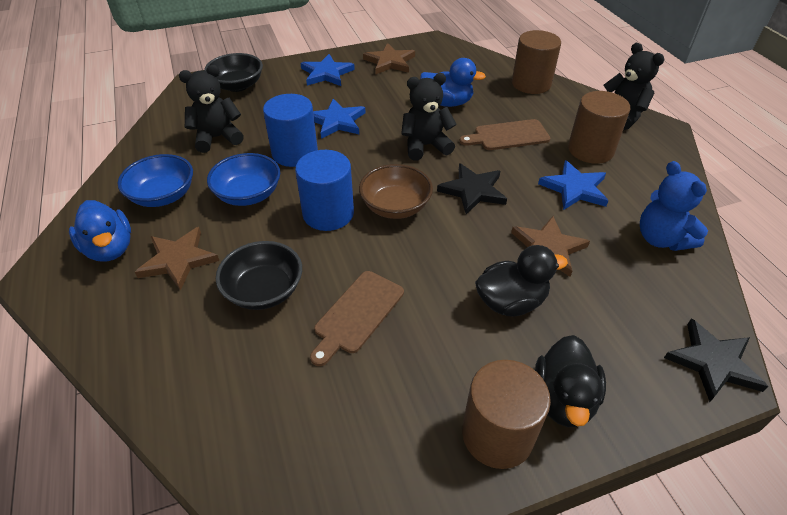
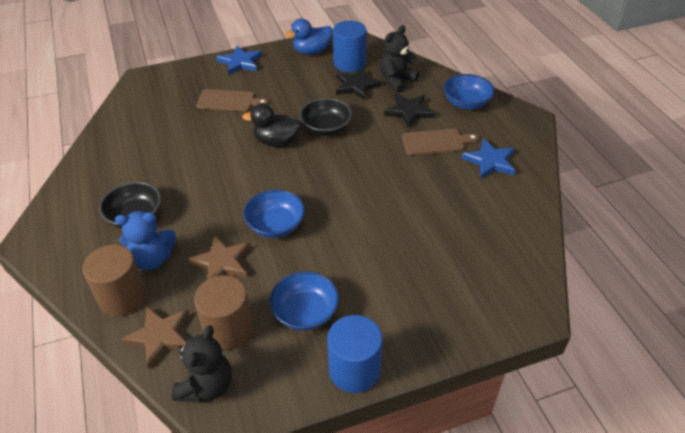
black duck: 2 -> 1
black teddy bear: 3 -> 2
blue bowl: 2 -> 3
blue duck: 2 -> 1
blue star: 3 -> 2
brown bowl: 1 -> 0
brown cylinder: 3 -> 2
brown star: 3 -> 2

